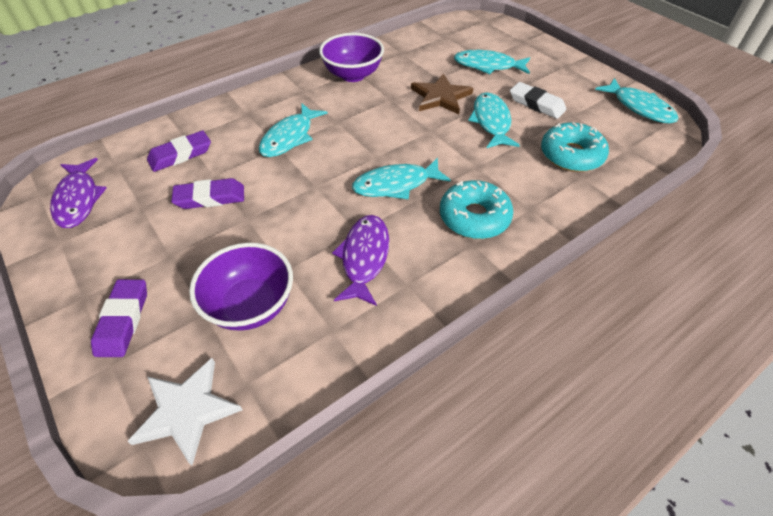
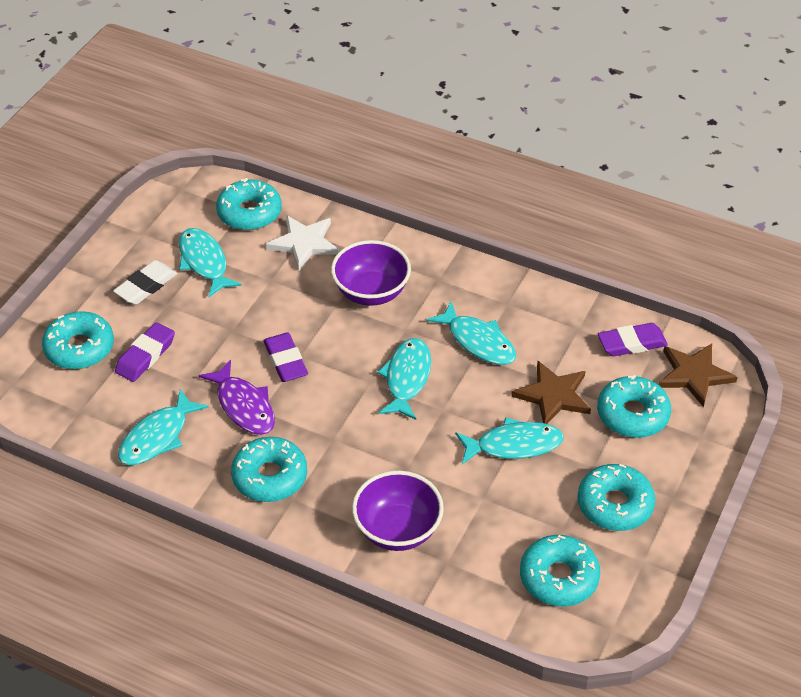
brown star: 1 -> 2
purple fish: 2 -> 1
turquoise donut: 2 -> 6

